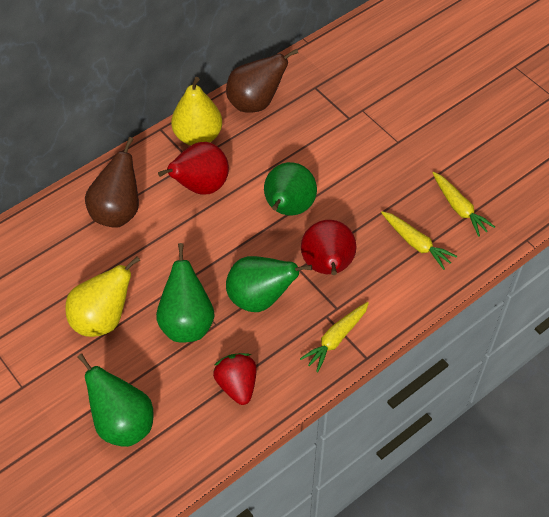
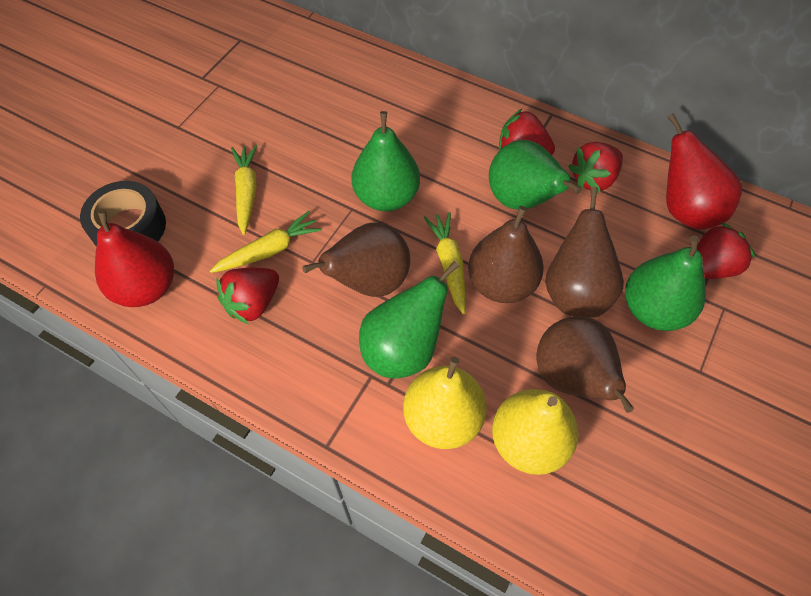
black tape: 0 -> 1
brown pear: 2 -> 4
red strawberry: 1 -> 4

